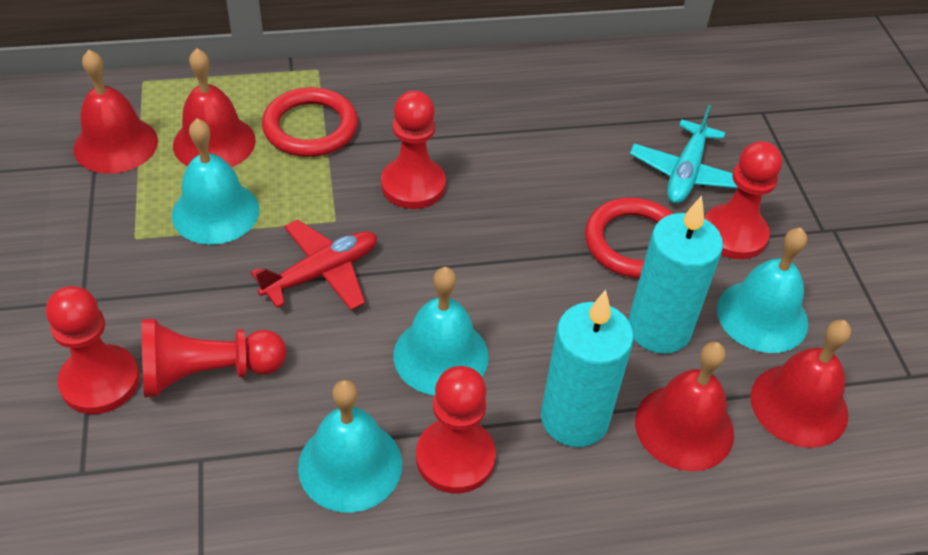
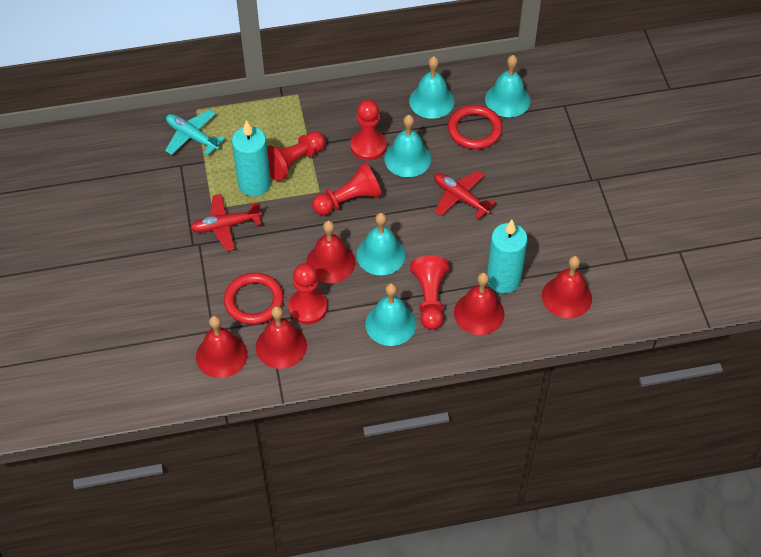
red bell: 4 -> 5
red plane: 1 -> 2
turquoise bell: 4 -> 5

